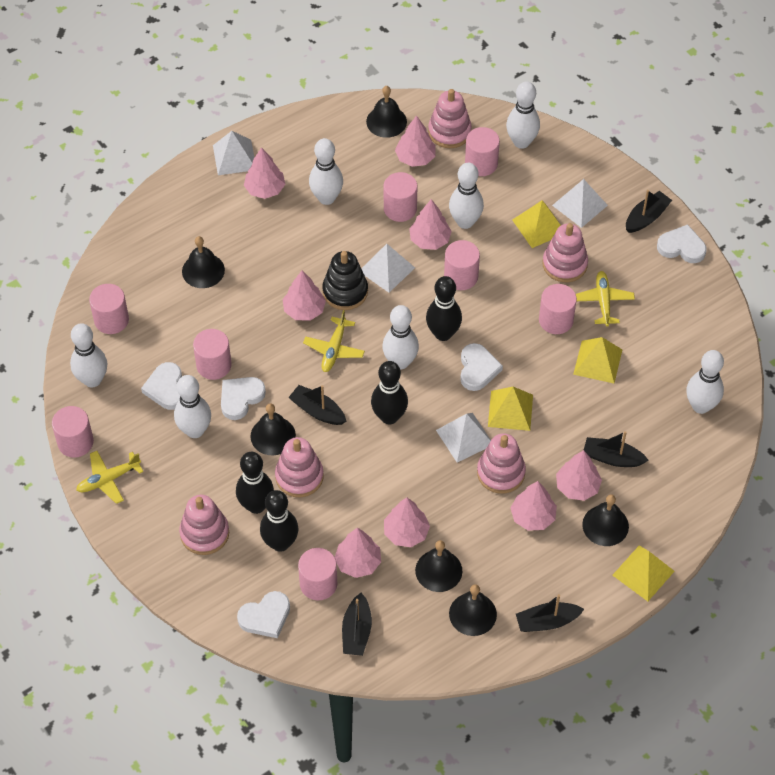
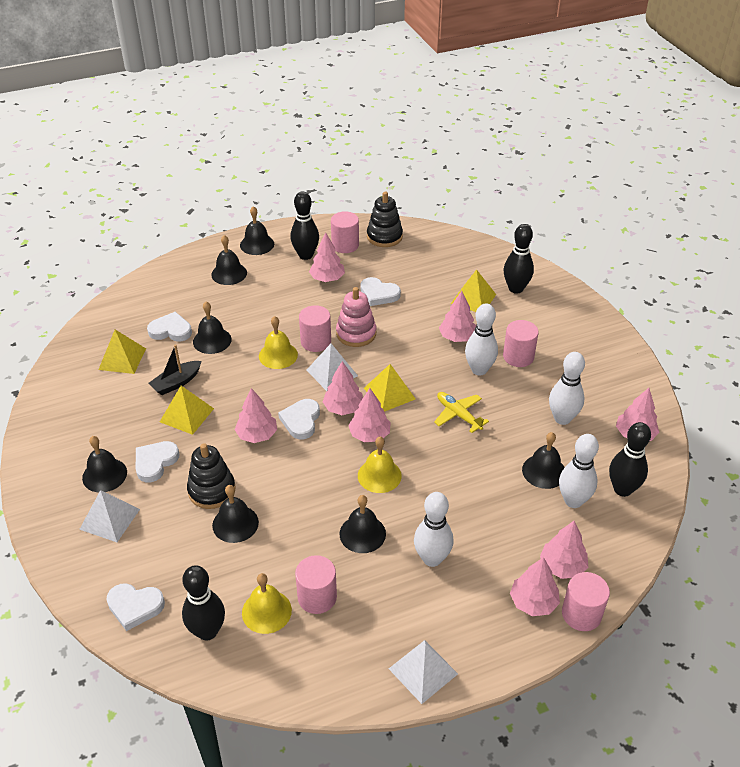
black bell: 6 -> 7
black boat: 5 -> 1
black stacking toy: 1 -> 2
pink cylinder: 8 -> 5
pink stacking toy: 5 -> 1
white bowling pin: 7 -> 4
white pyramid: 4 -> 3
yellow bell: 0 -> 3
yellow plane: 3 -> 1

